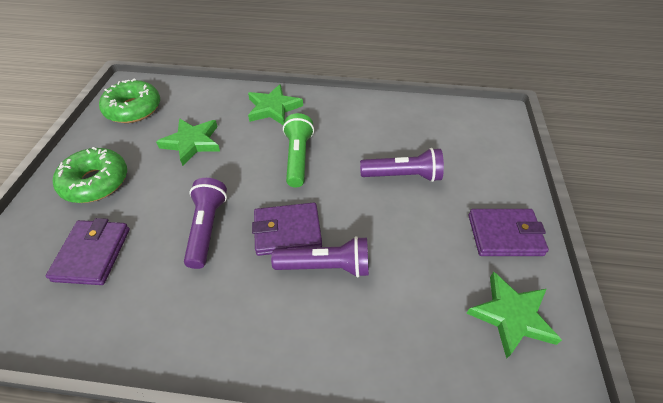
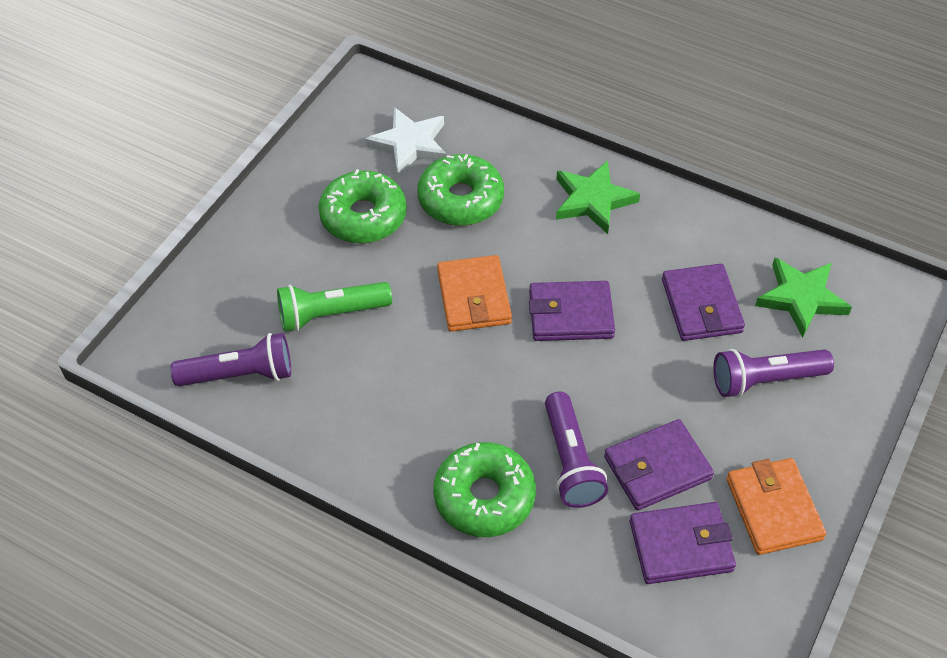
green donut: 2 -> 3
green star: 3 -> 2
orange wallet: 0 -> 2
purple wallet: 3 -> 4
white star: 0 -> 1

